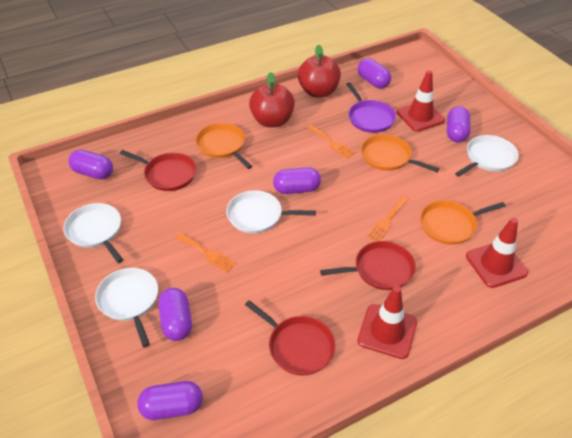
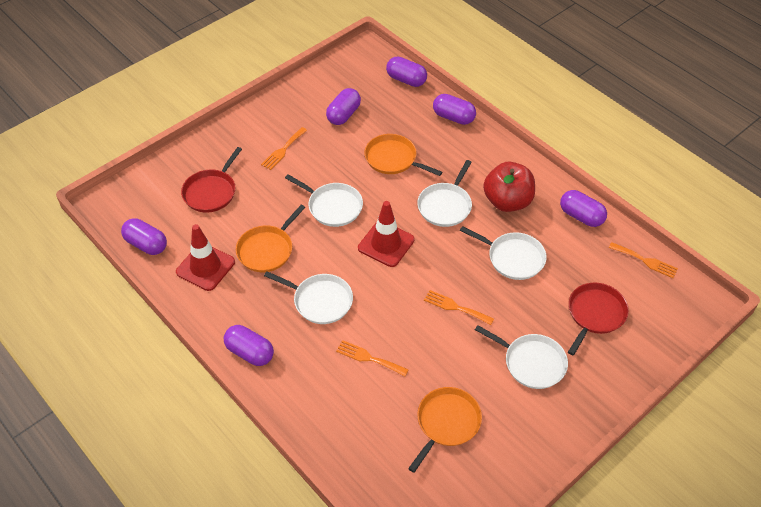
orange fork: 3 -> 4
purple pan: 1 -> 0
red apple: 2 -> 1
red pan: 3 -> 2
red traffic cone: 3 -> 2
white pan: 4 -> 5

